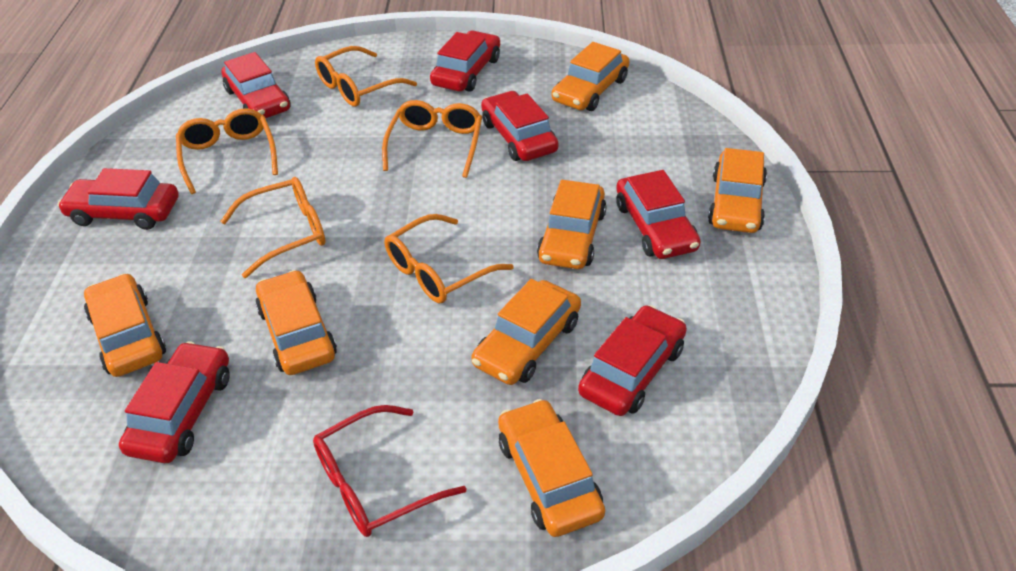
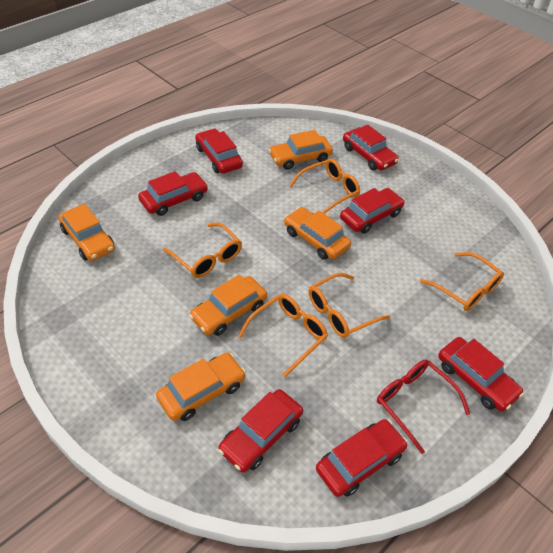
orange car: 7 -> 5

